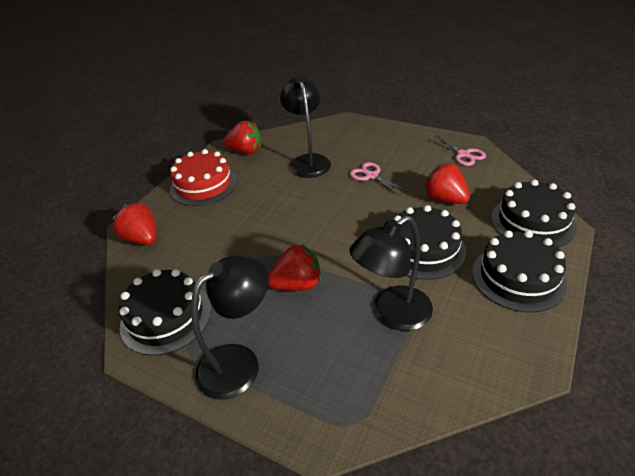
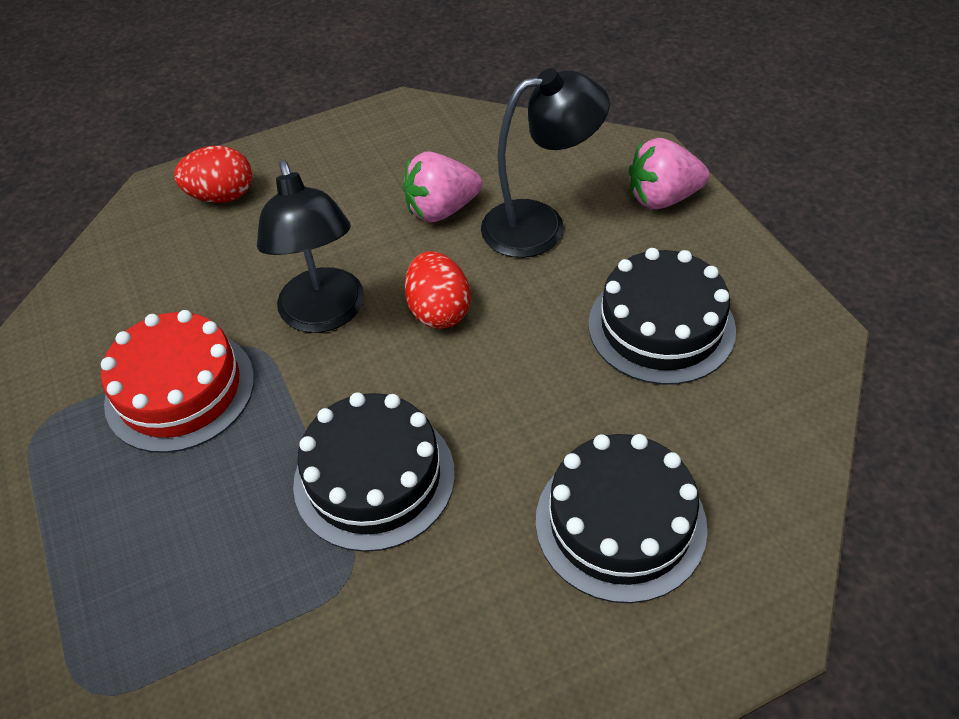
black cake: 4 -> 3
black lamp: 3 -> 2
pink scissors: 2 -> 0
pink strawberry: 0 -> 2
red egg: 0 -> 2
red strawberry: 4 -> 0

